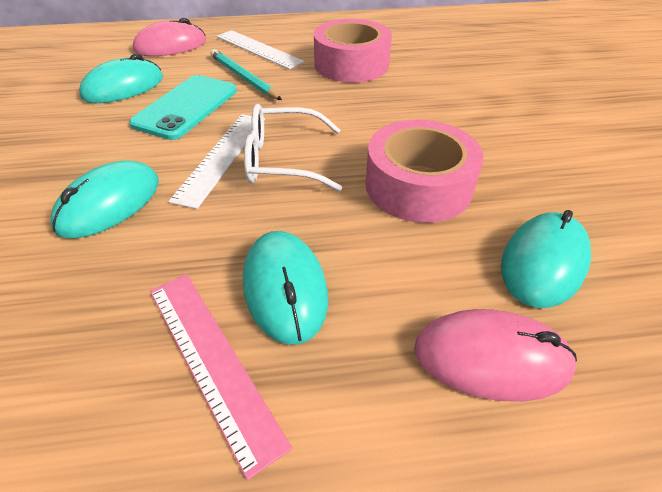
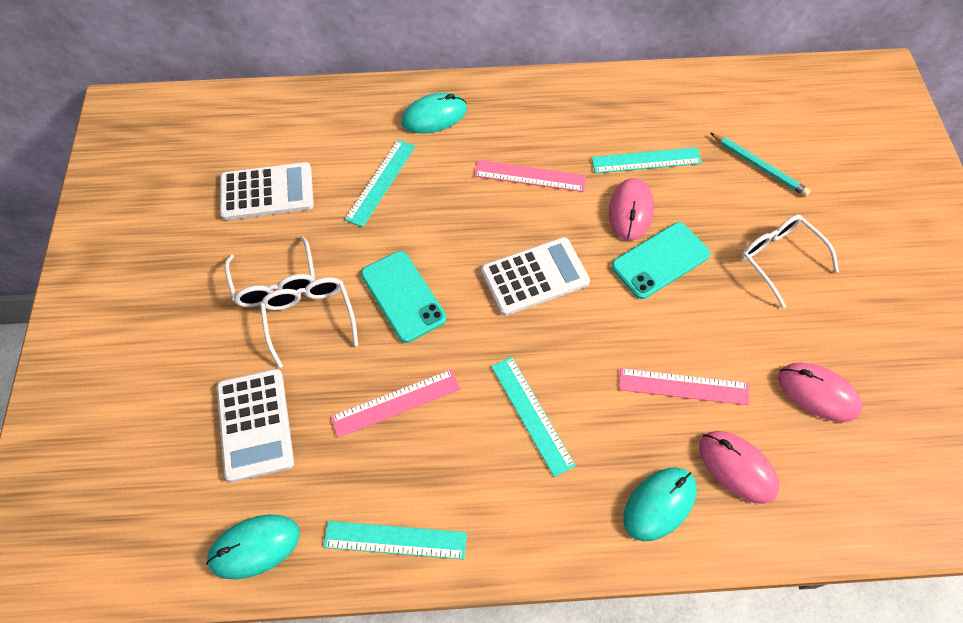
pink mouse: 2 -> 3
pink ruler: 1 -> 3
pink tape: 2 -> 0
turquoise mouse: 4 -> 3
turquoise phone: 1 -> 2
turquoise ruler: 0 -> 4
white calculator: 0 -> 3
white glasses: 1 -> 3
white ruler: 2 -> 0

